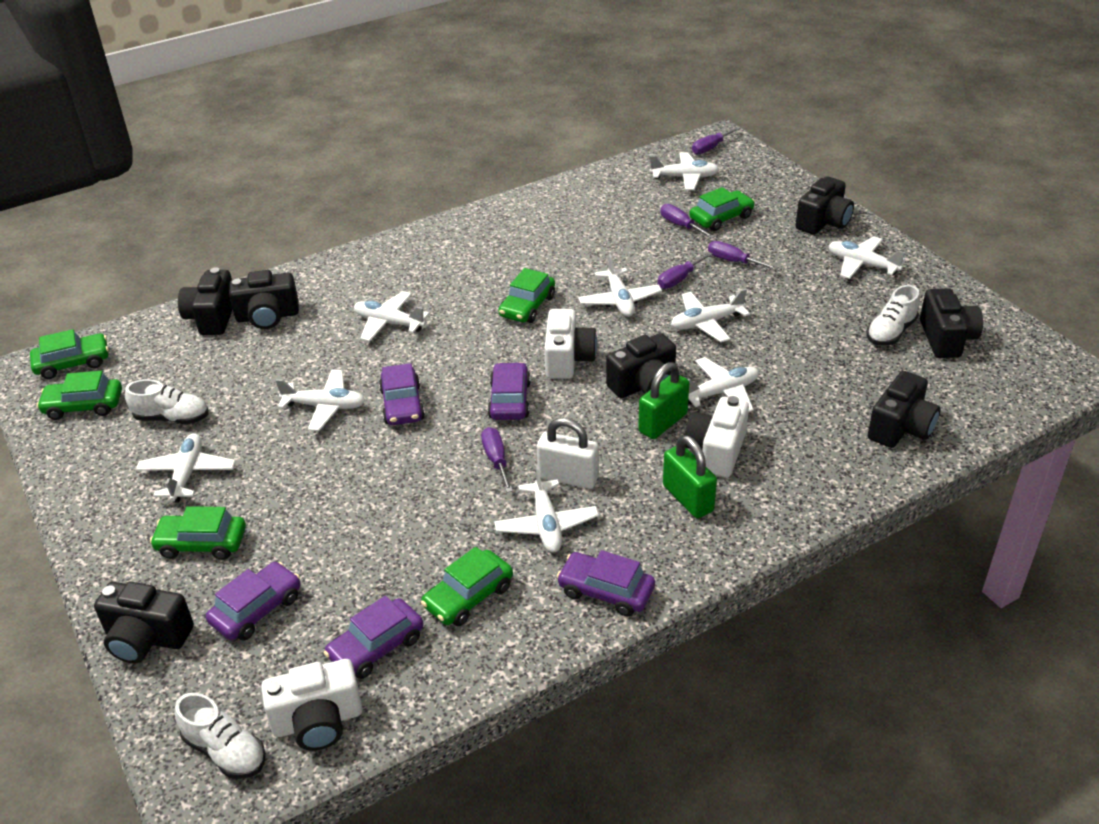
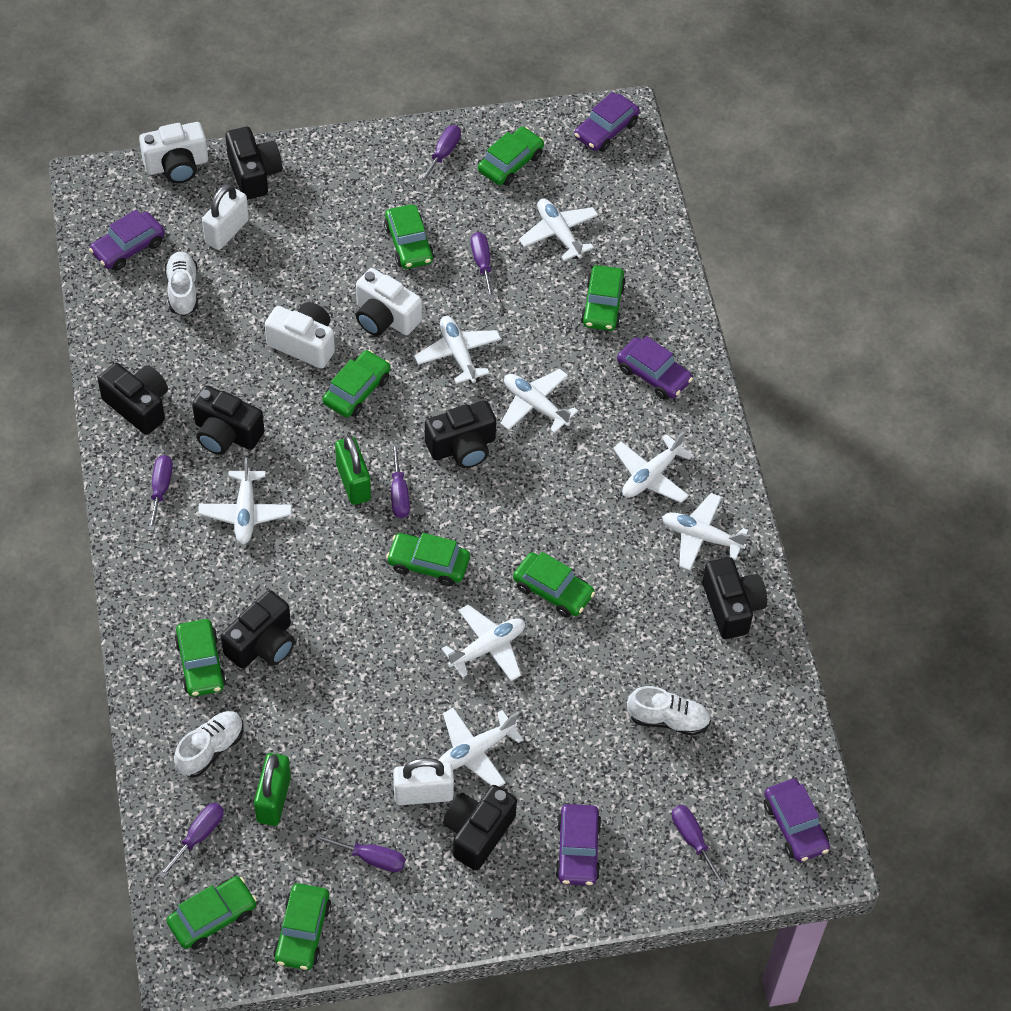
green car: 6 -> 9
purple screwdriver: 5 -> 7
white padlock: 1 -> 2
white plane: 9 -> 8

